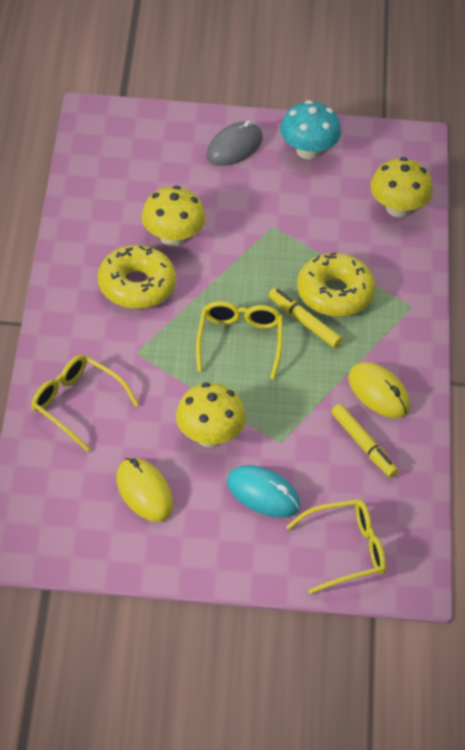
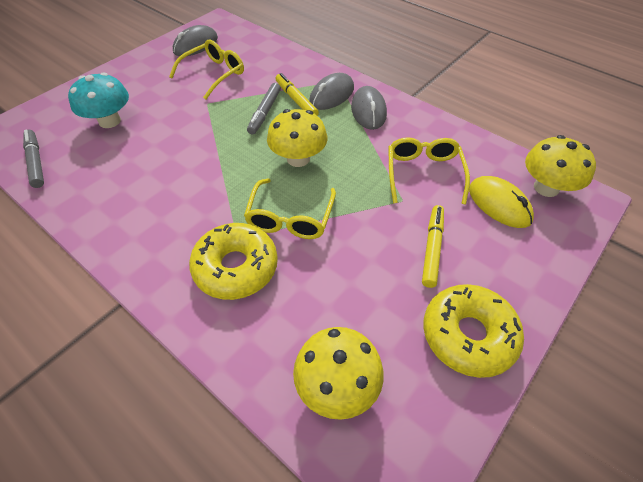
grey marker: 0 -> 2
grey mouse: 1 -> 3
turquoise mouse: 1 -> 0
yellow mouse: 2 -> 1

